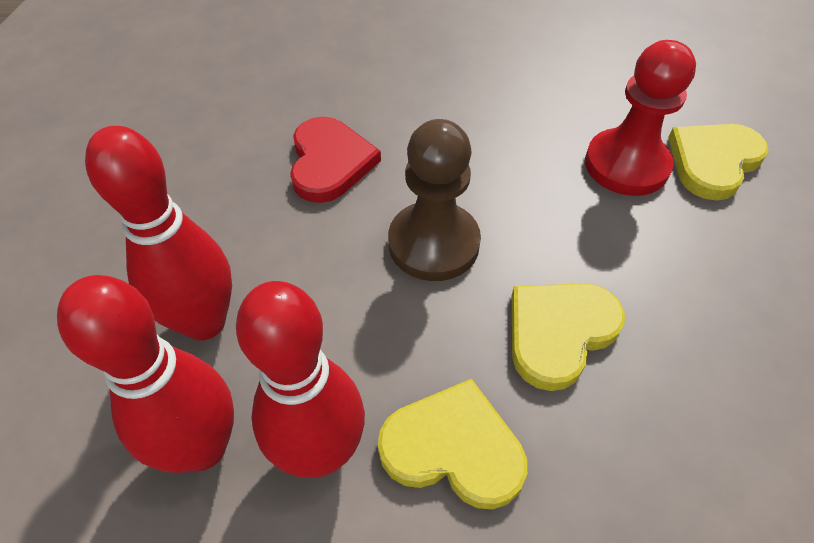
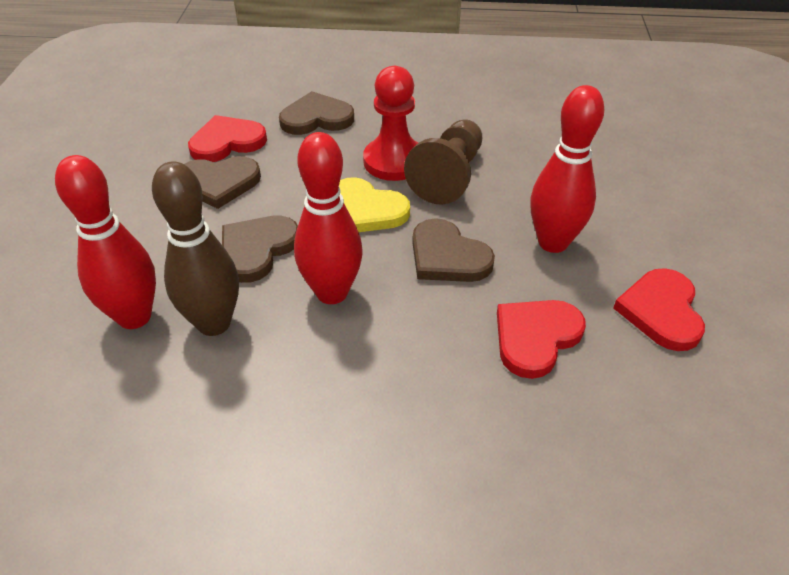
brown bowling pin: 0 -> 1
brown heart: 0 -> 4
red heart: 1 -> 3
yellow heart: 3 -> 1

